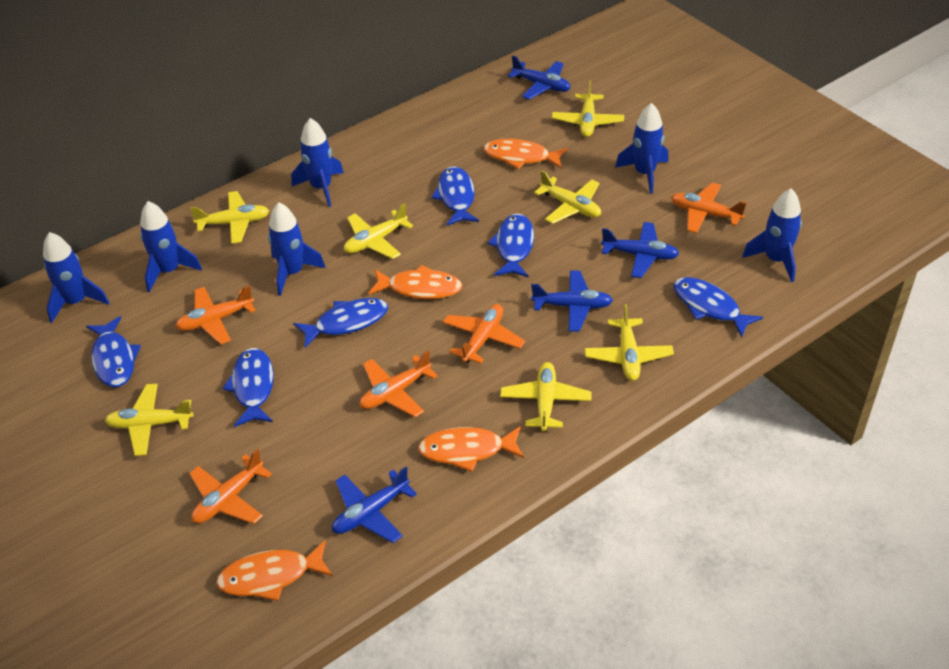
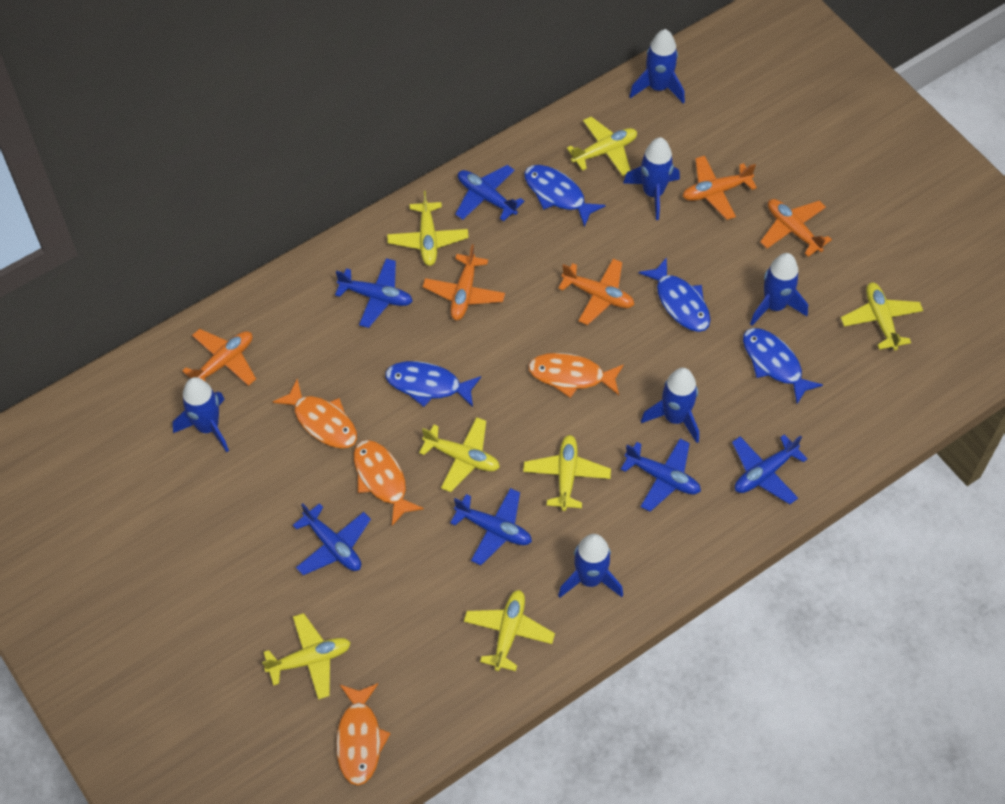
blue fish: 6 -> 4
blue plane: 4 -> 6

